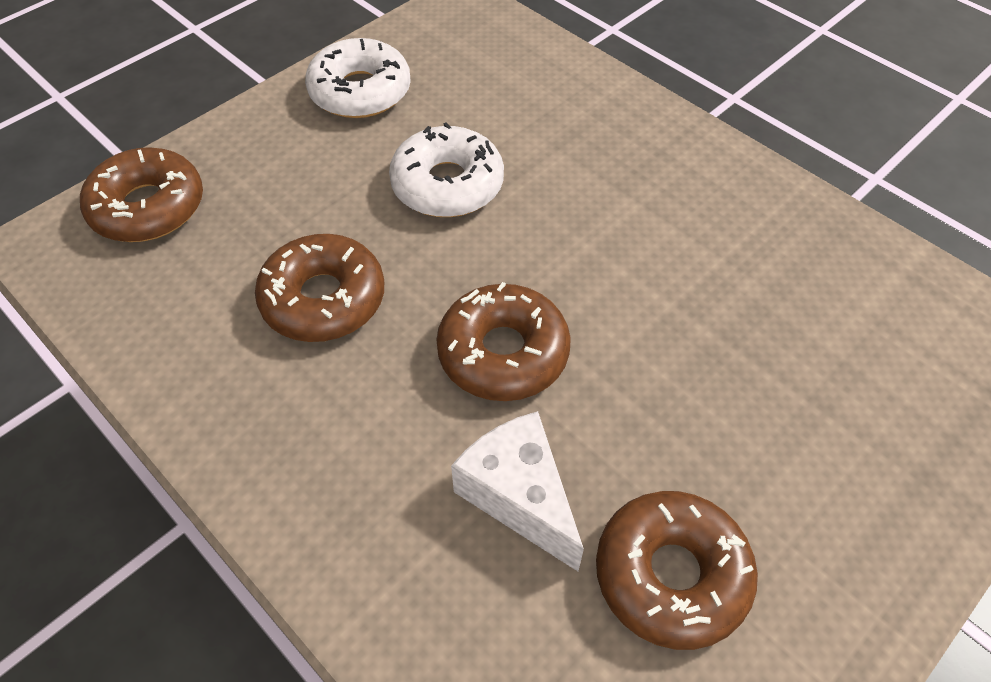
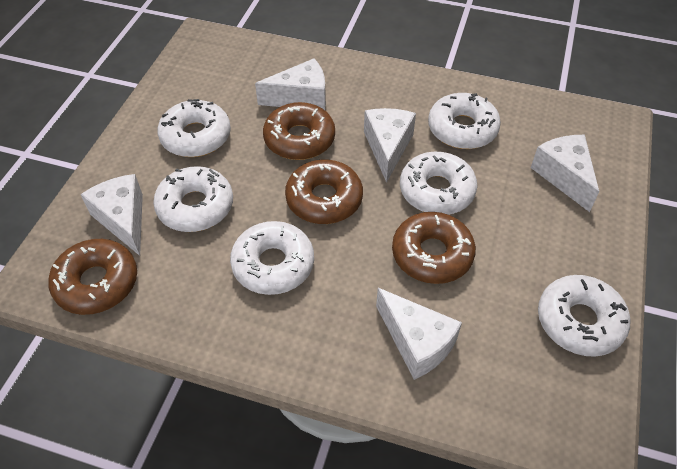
white cheese: 1 -> 5
white donut: 2 -> 6

